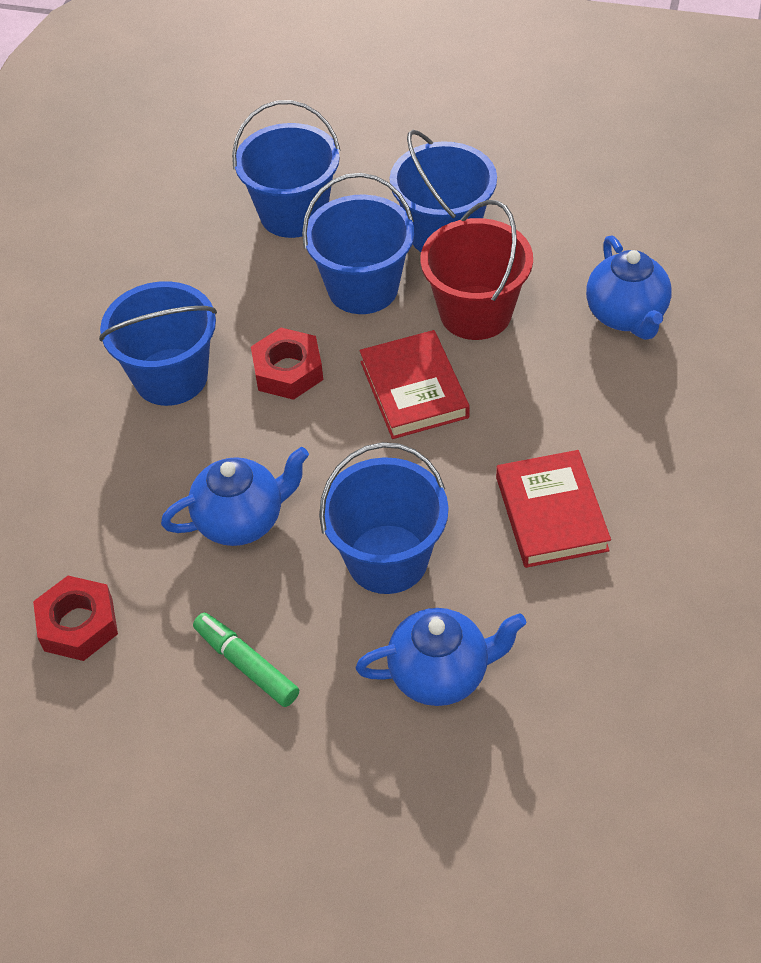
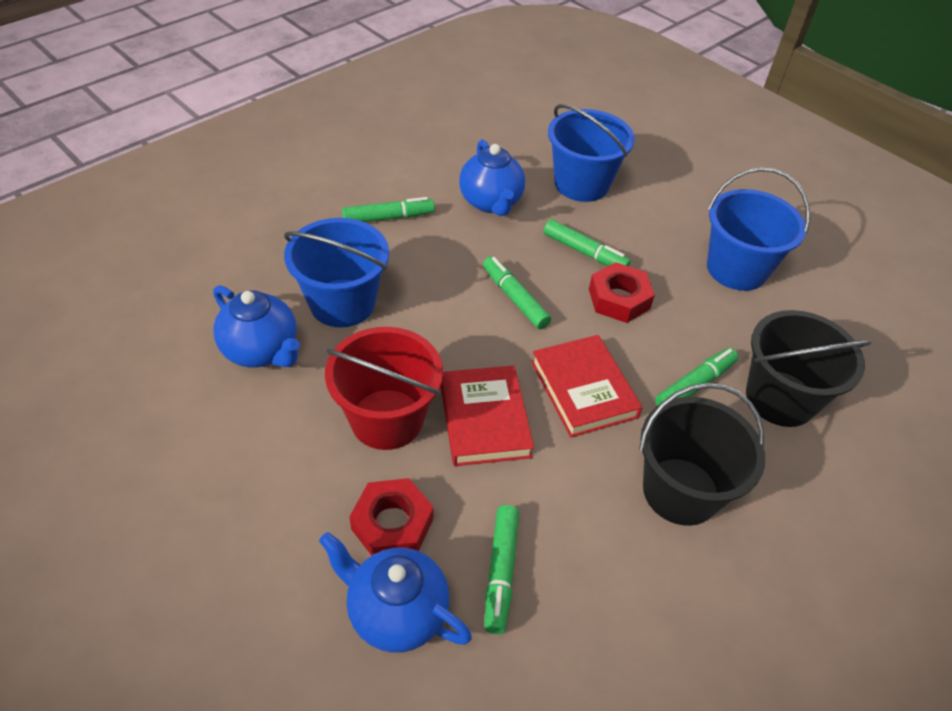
black bucket: 0 -> 2
blue bucket: 5 -> 3
green marker: 1 -> 5

